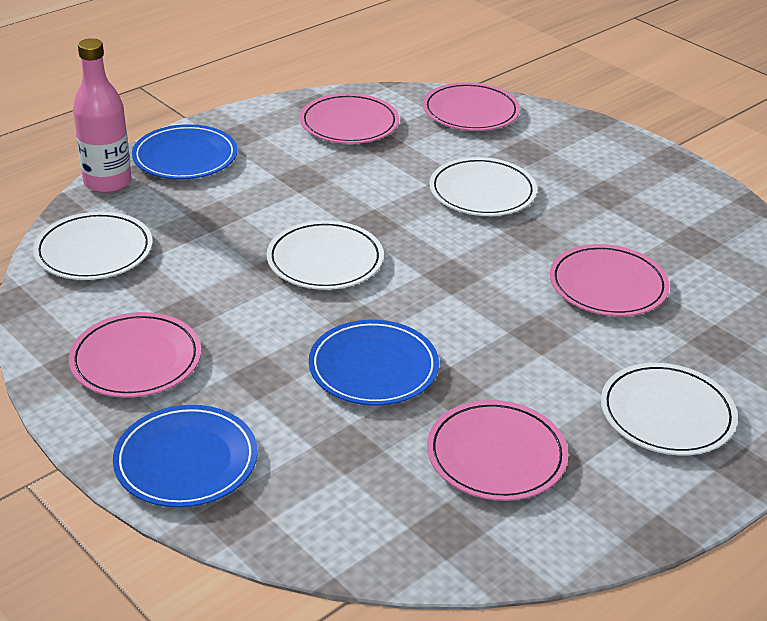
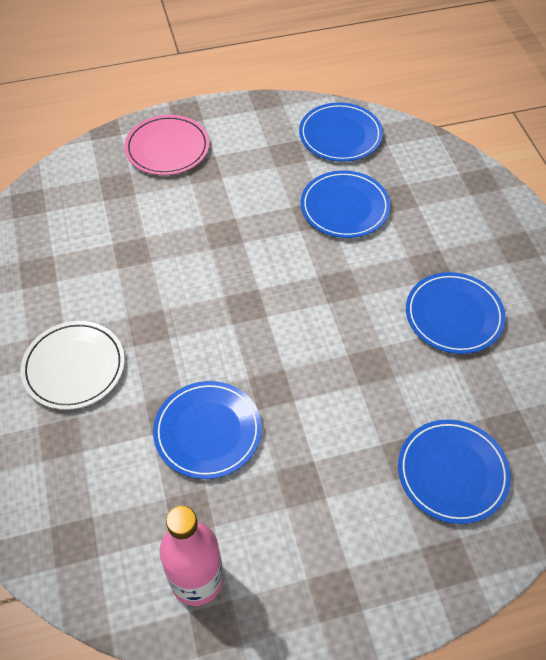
blue plate: 3 -> 5
pink plate: 5 -> 1
white plate: 4 -> 1

